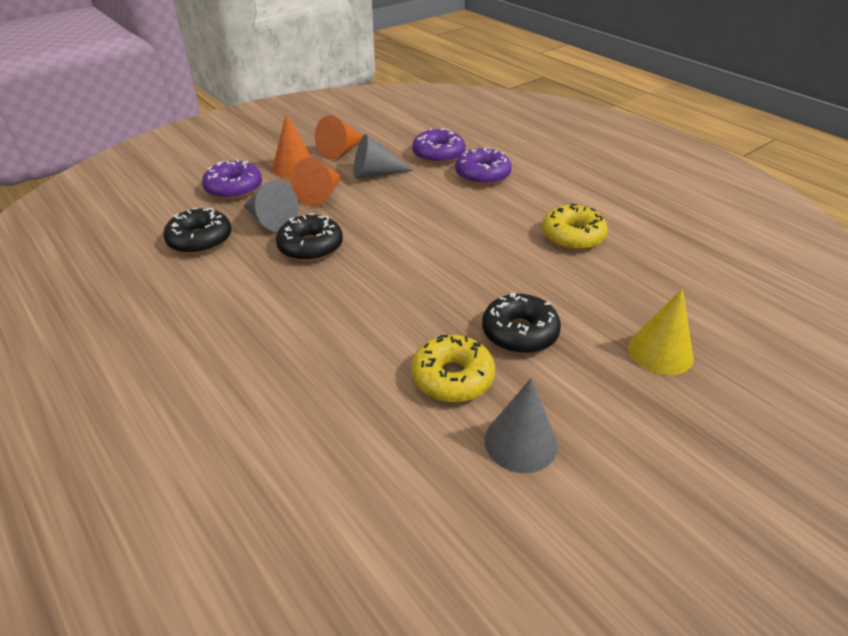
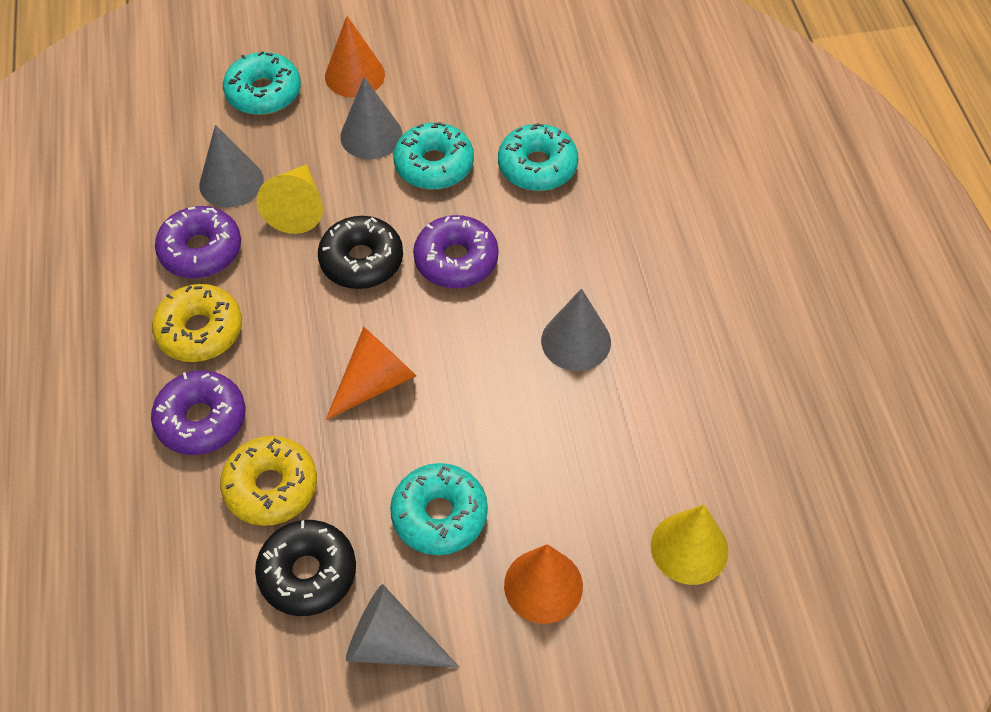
black donut: 3 -> 2
grey cone: 3 -> 4
turquoise donut: 0 -> 4
yellow cone: 1 -> 2

